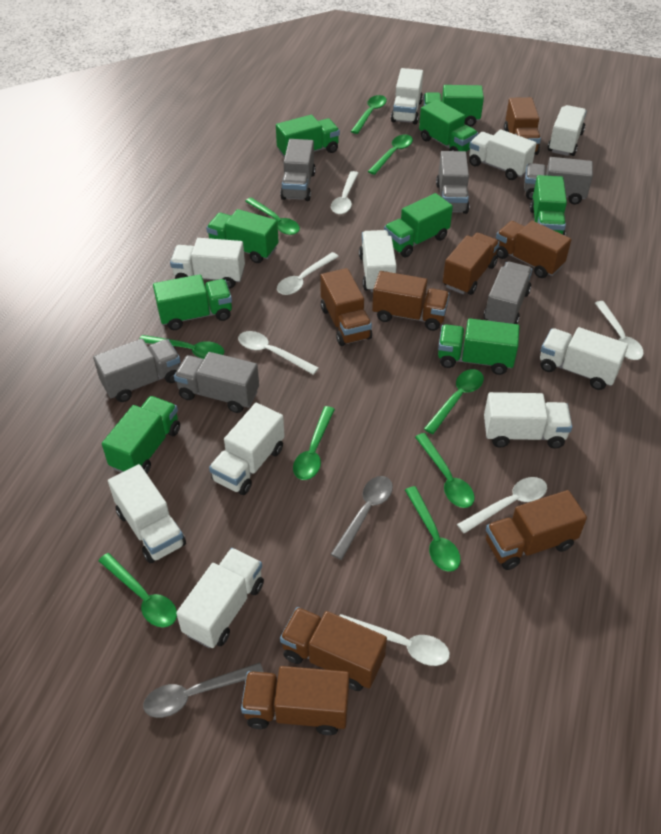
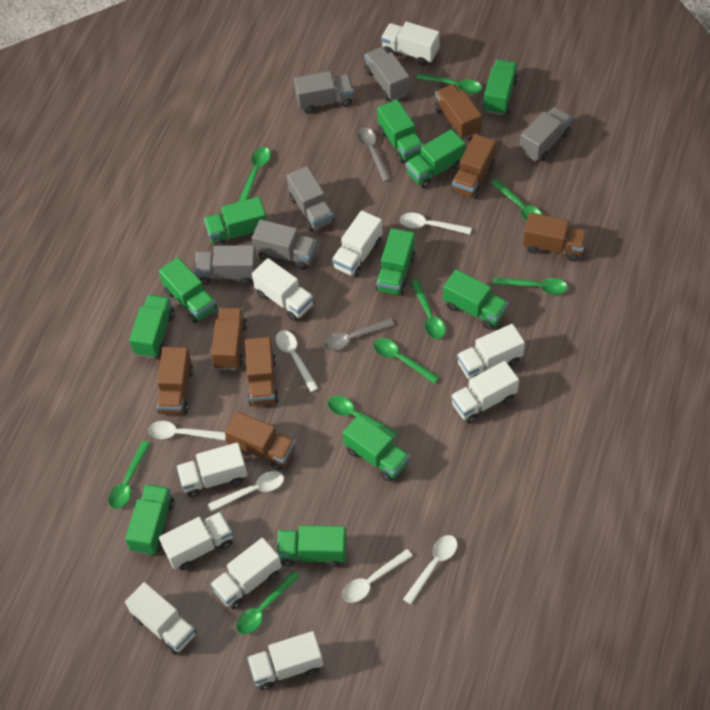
brown truck: 8 -> 7
green truck: 9 -> 11

